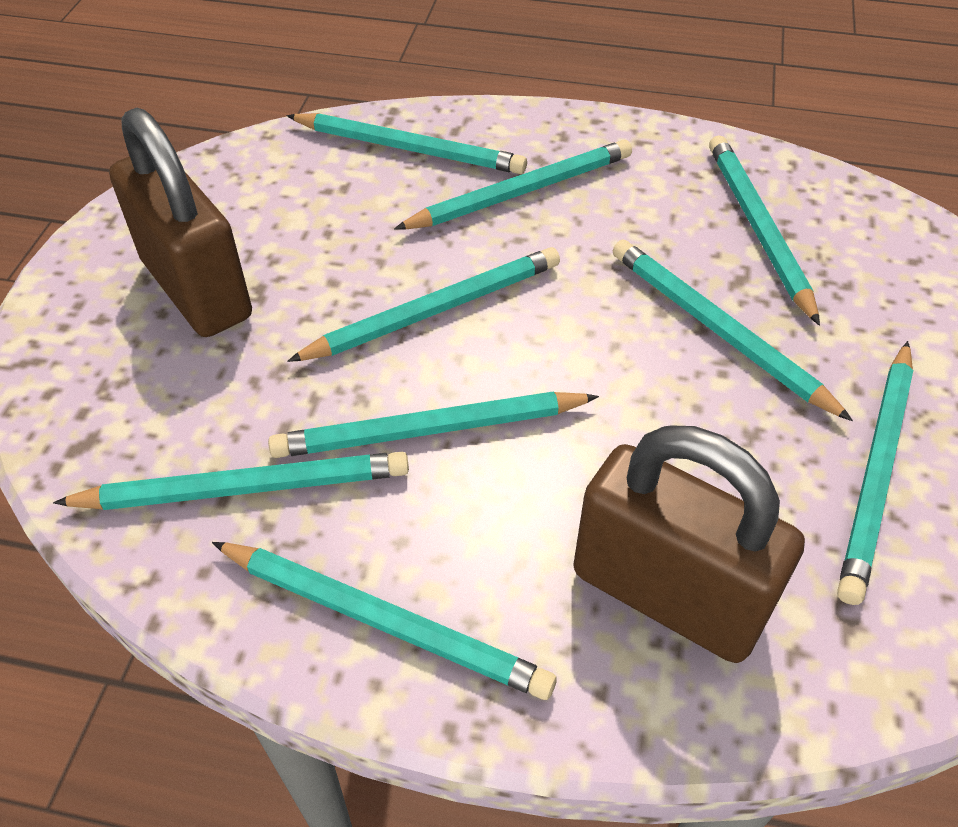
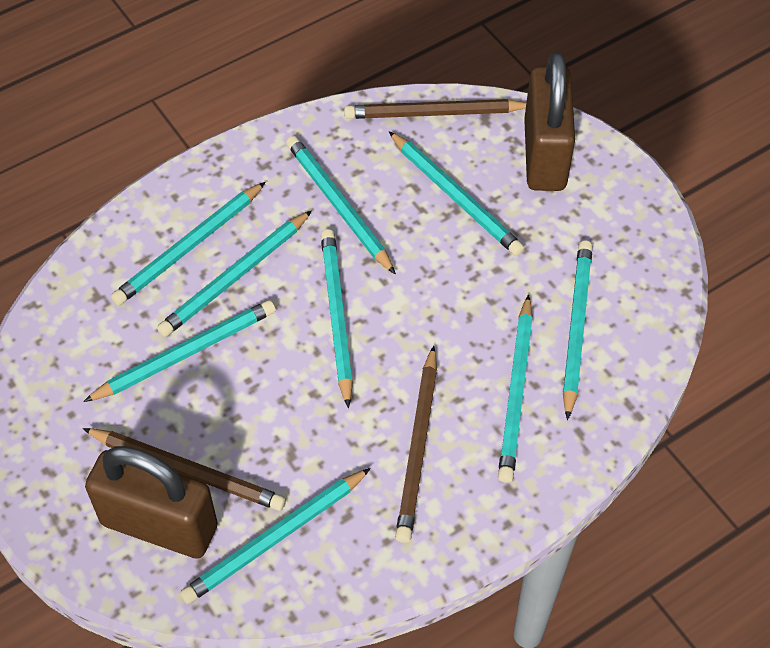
brown pencil: 0 -> 3

